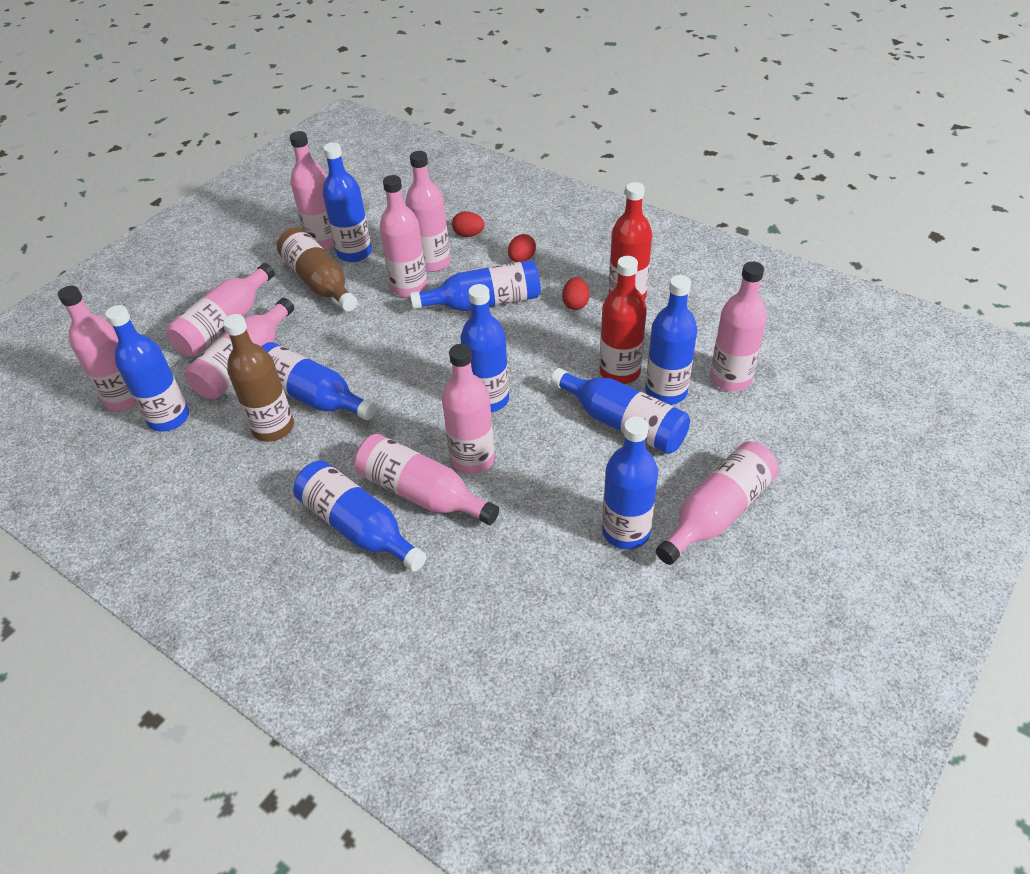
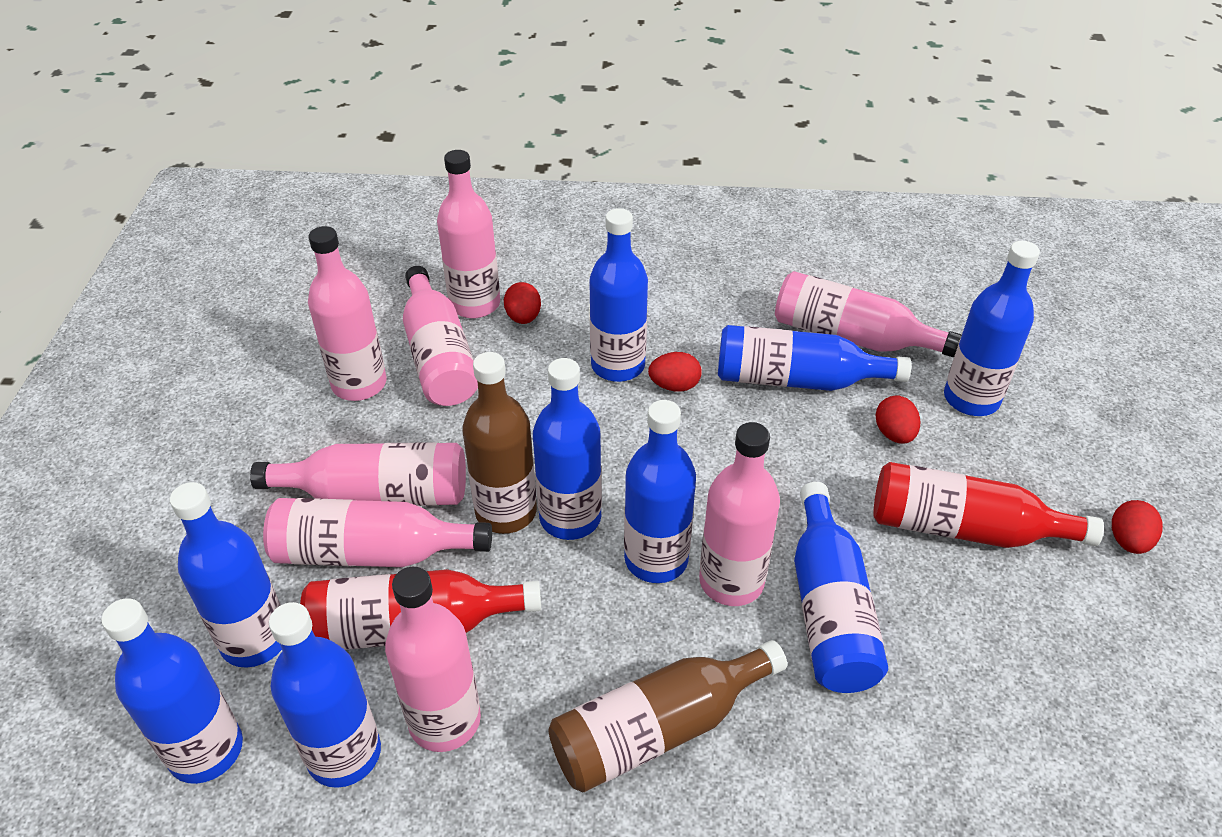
pink bottle: 10 -> 8
red egg: 3 -> 4

